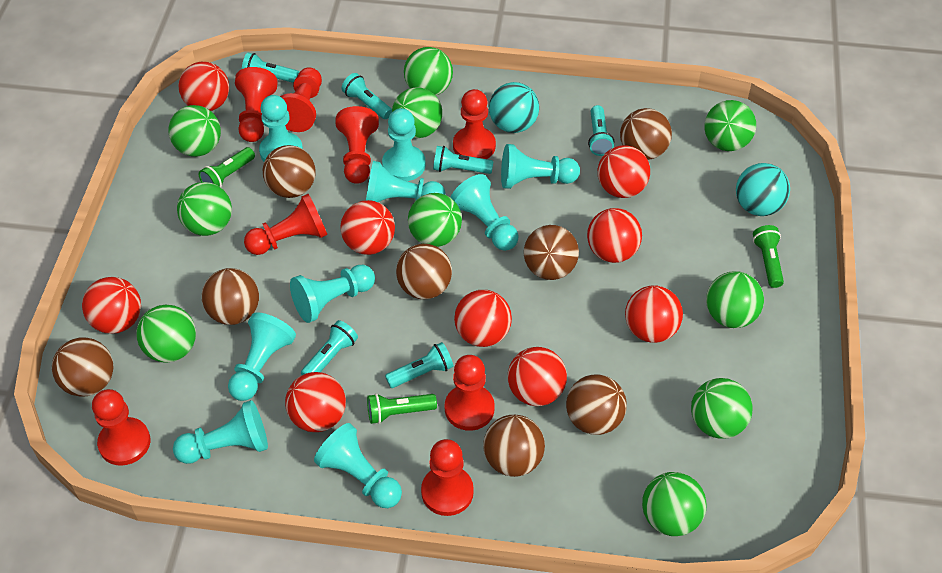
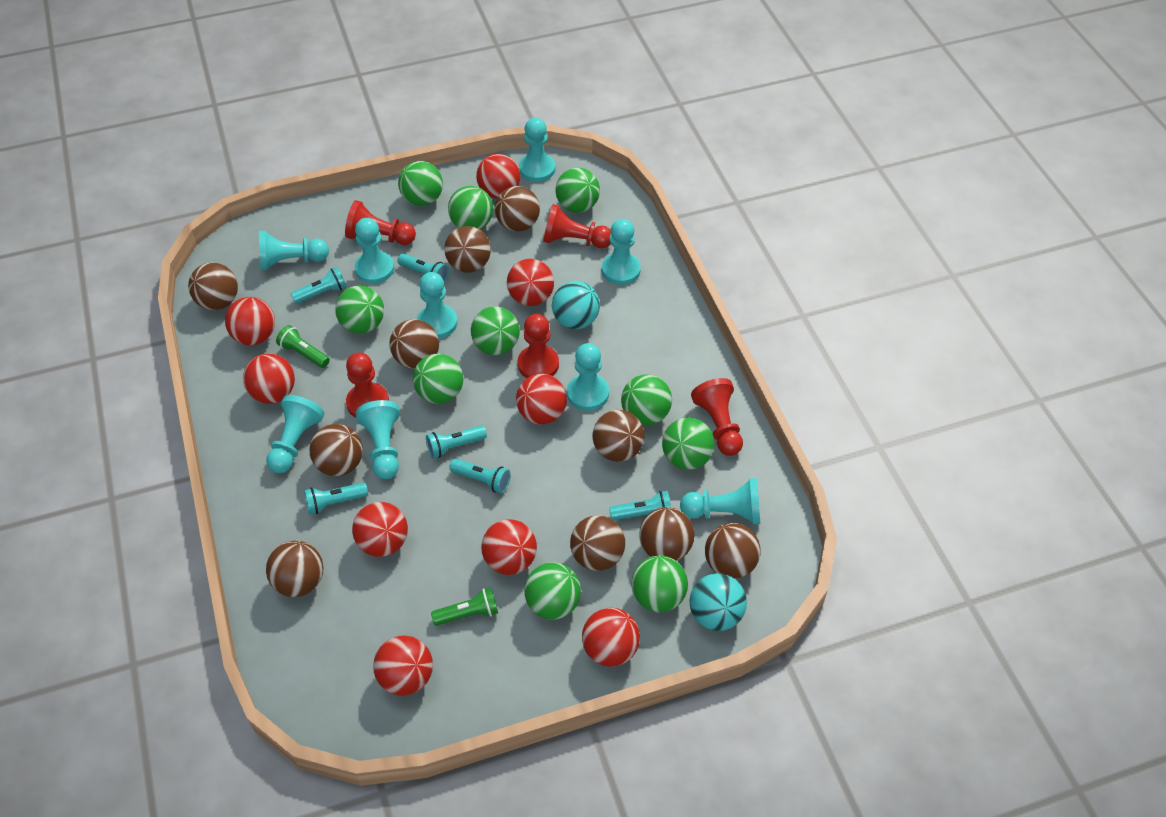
brown ball: 8 -> 10
green flashlight: 3 -> 2
red pawn: 8 -> 5

